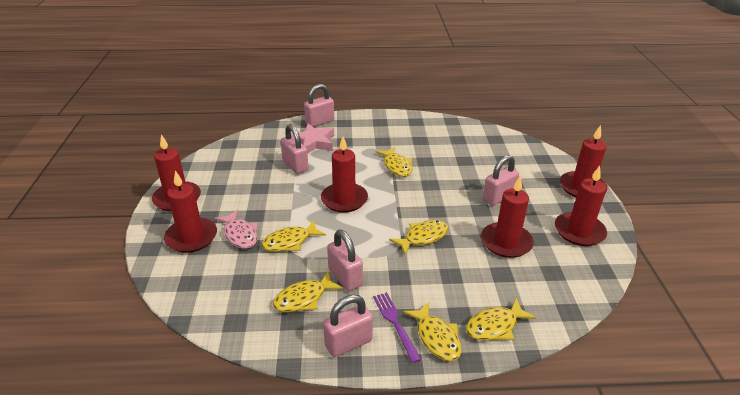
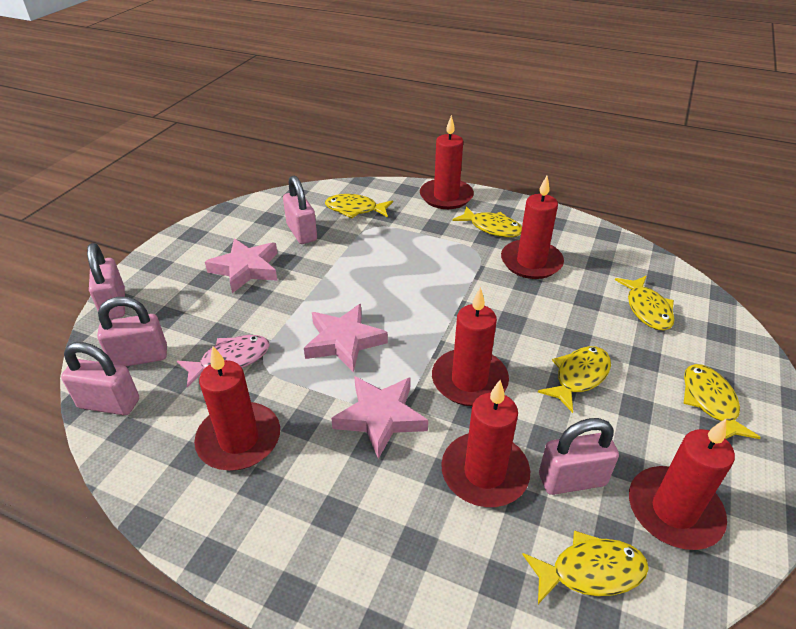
pink star: 1 -> 3
purple fork: 1 -> 0

